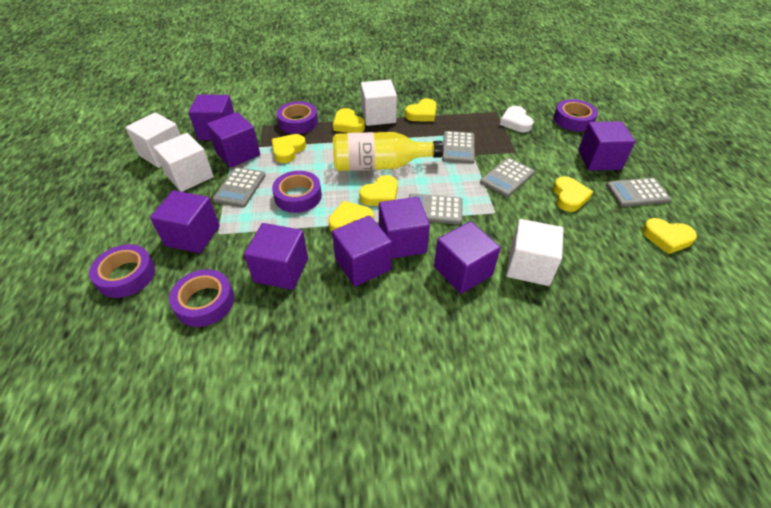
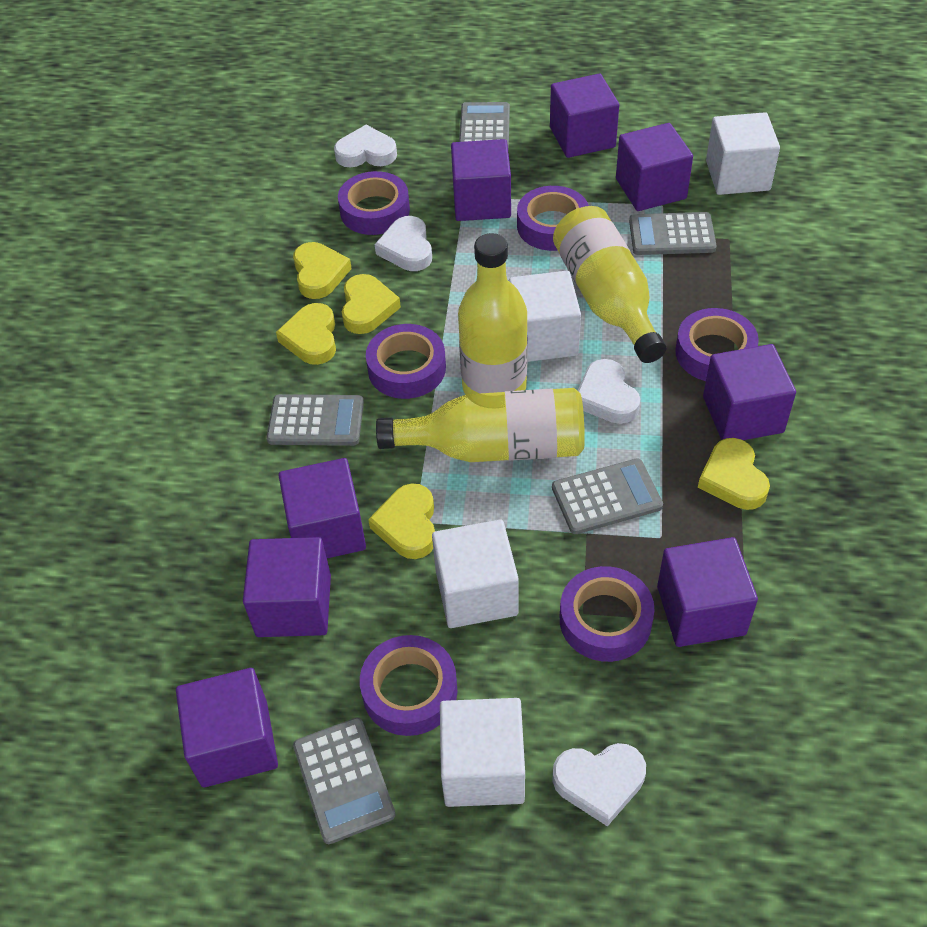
purple tape: 5 -> 6
white heart: 1 -> 4
yellow bottle: 1 -> 3
yellow heart: 7 -> 5

